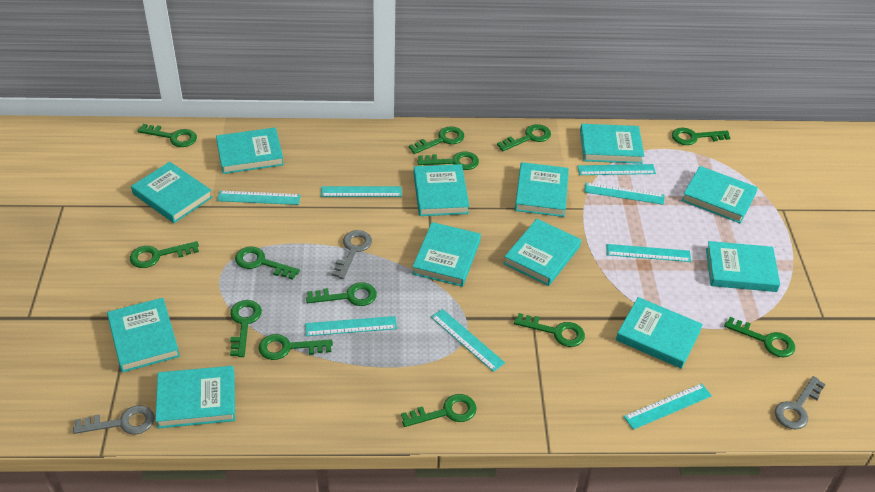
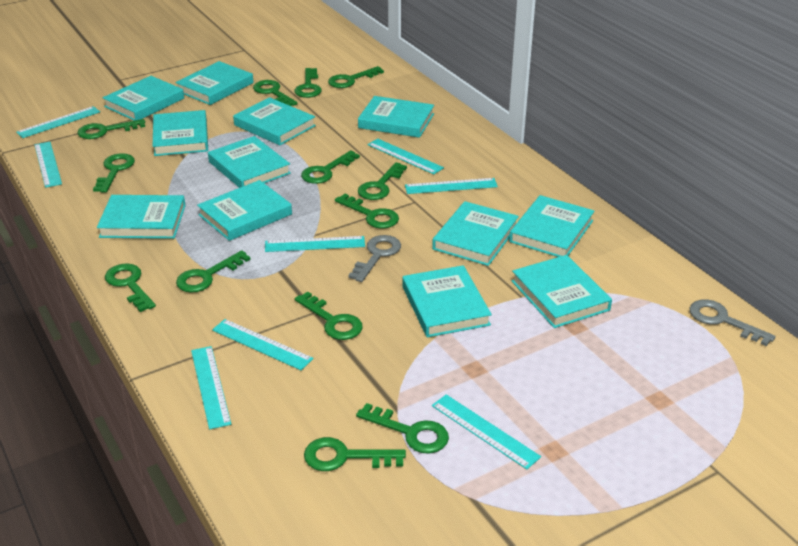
grey key: 3 -> 2

